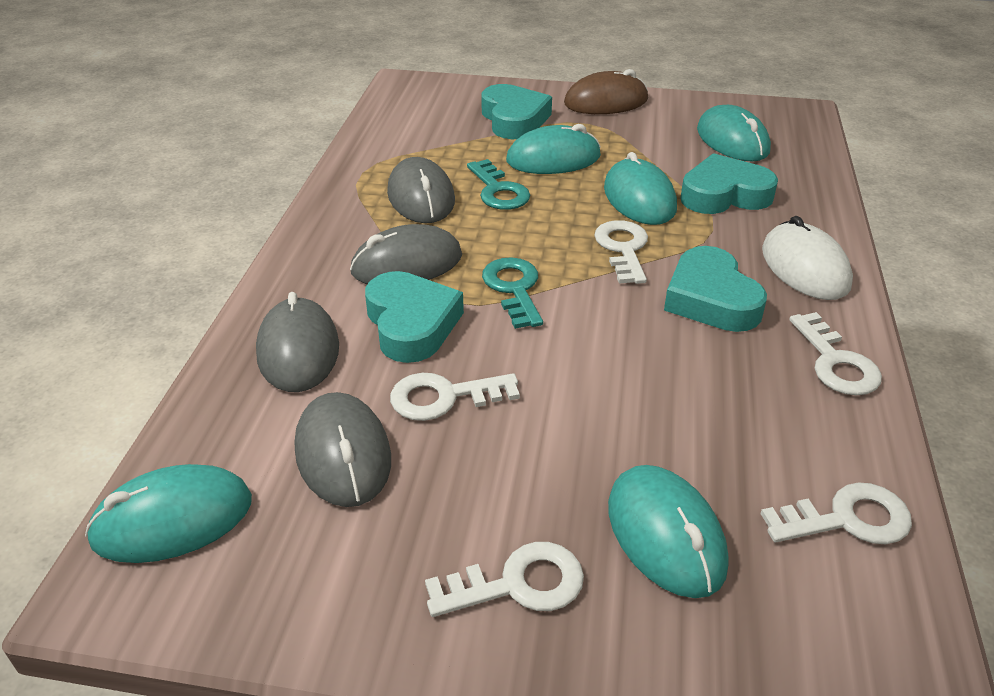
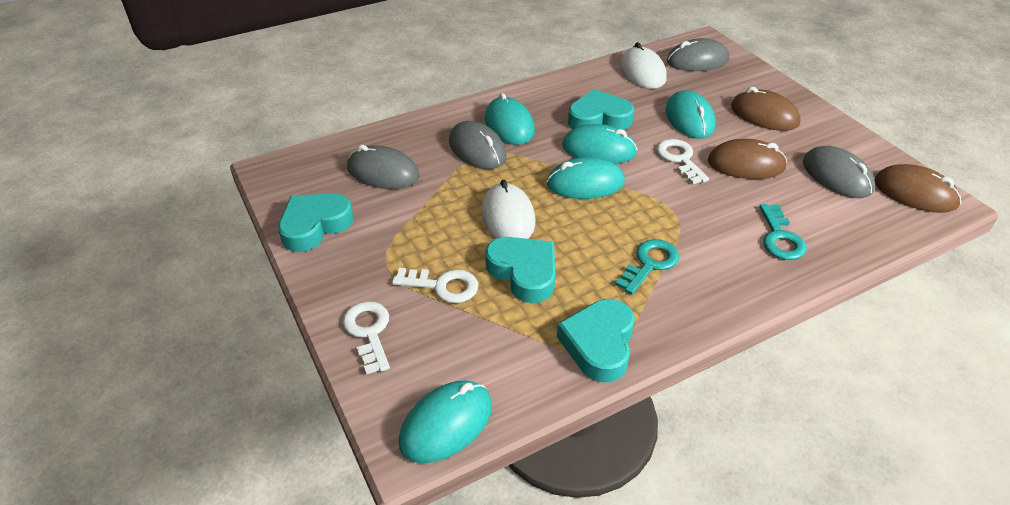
brown mouse: 1 -> 3
white key: 5 -> 3
white mouse: 1 -> 2

